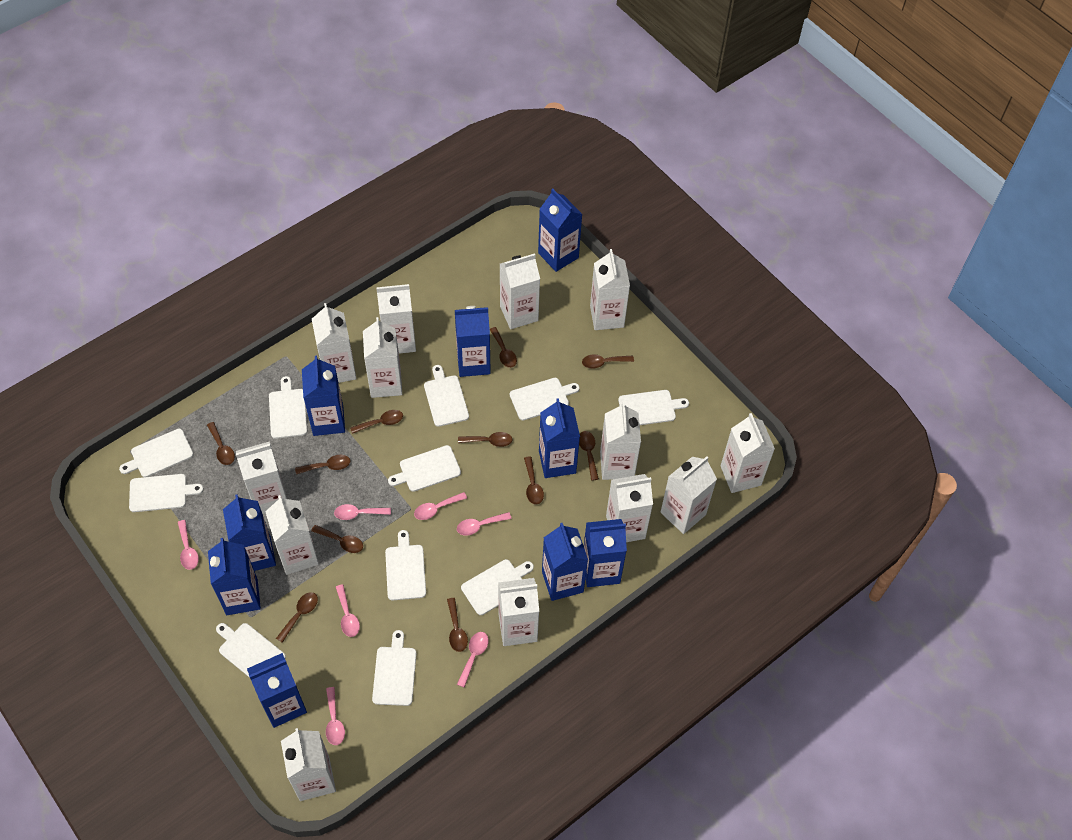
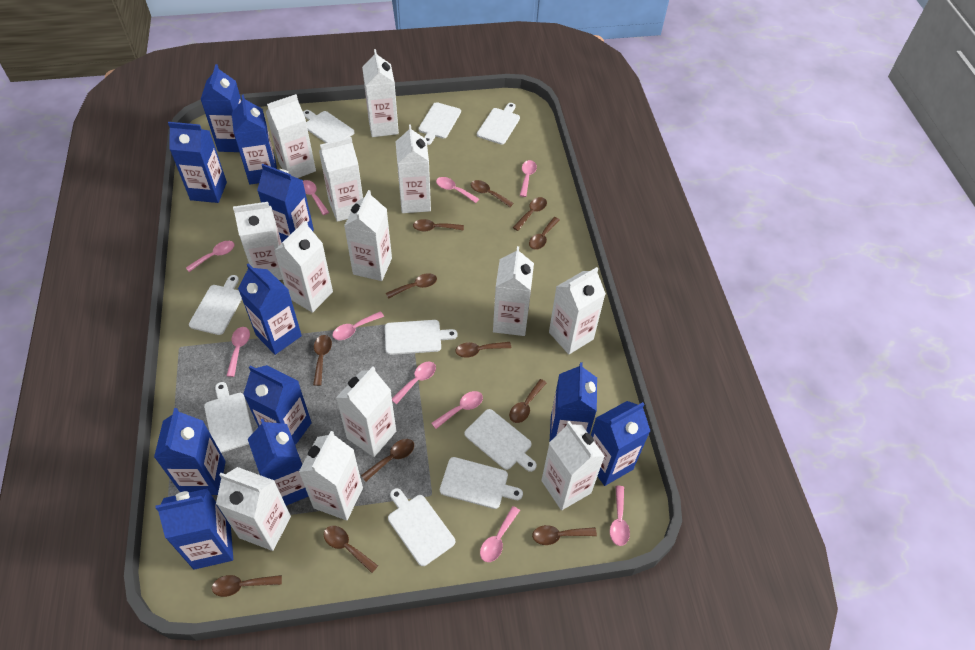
blue carton: 9 -> 11
brown spoon: 11 -> 12
pink spoon: 7 -> 10
white cutting board: 11 -> 9

